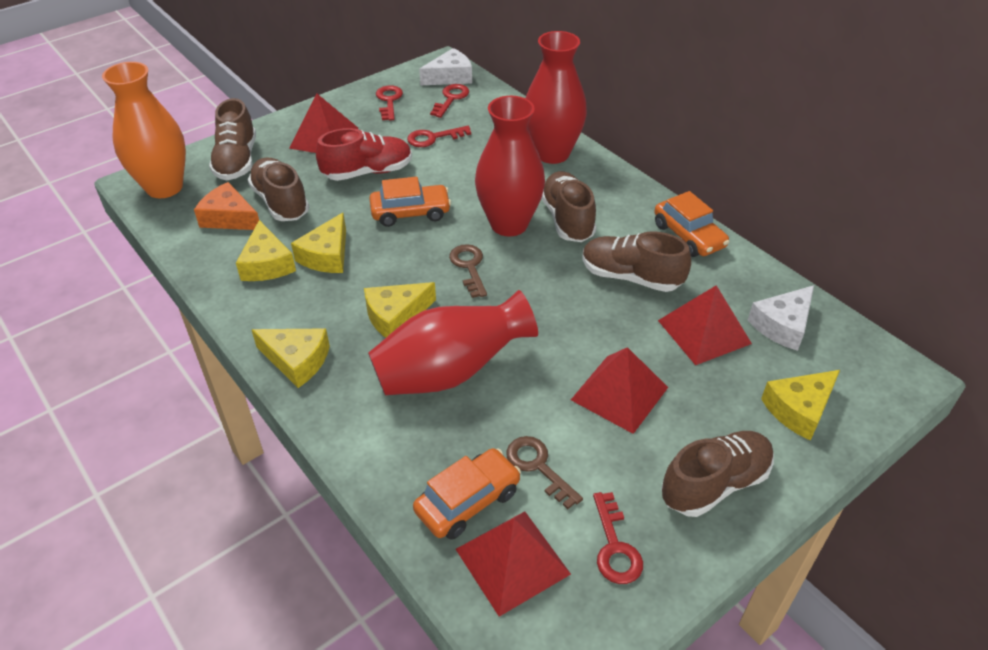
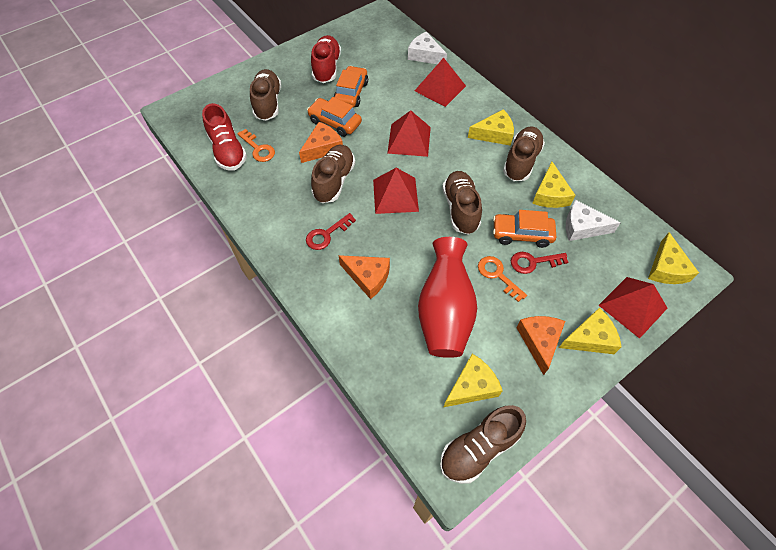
brown key: 2 -> 0
orange cheese: 1 -> 3
orange key: 0 -> 2
orange vase: 1 -> 0
red key: 4 -> 2
red shoe: 1 -> 2
red vase: 3 -> 1

